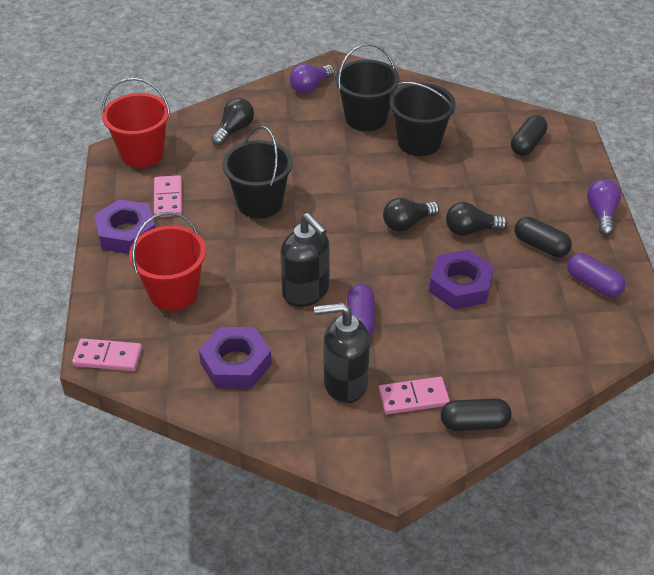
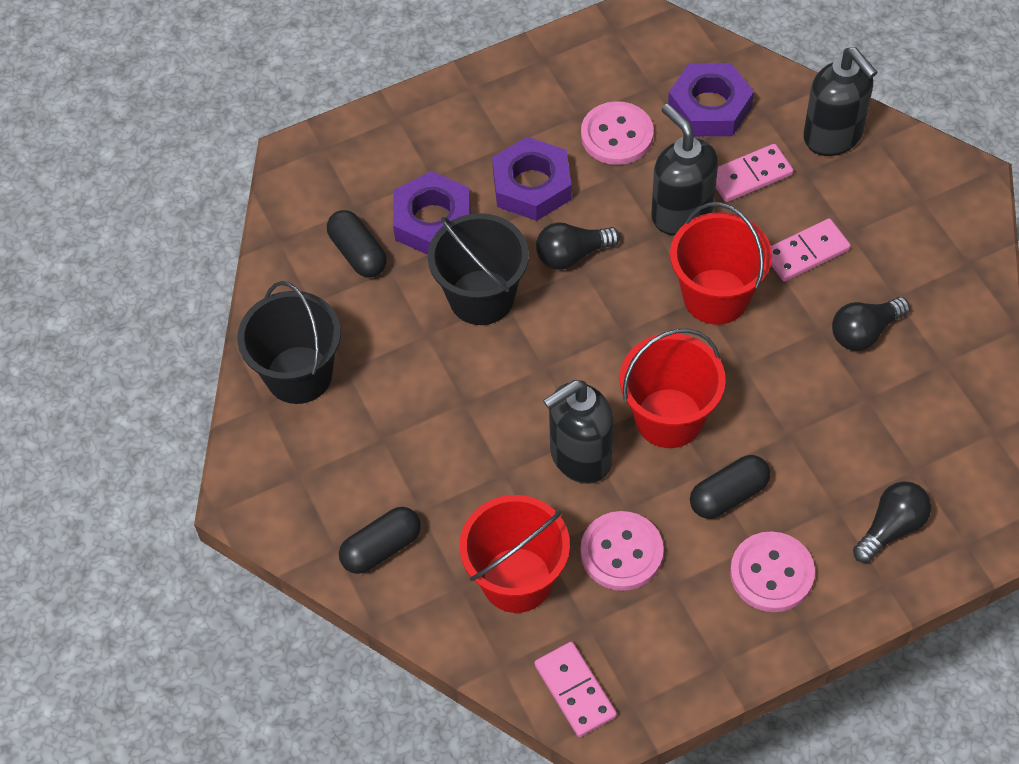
black bucket: 3 -> 2
black soap dispenser: 2 -> 3
pink button: 0 -> 3
purple capsule: 2 -> 0
purple light bulb: 2 -> 0
red bucket: 2 -> 3

